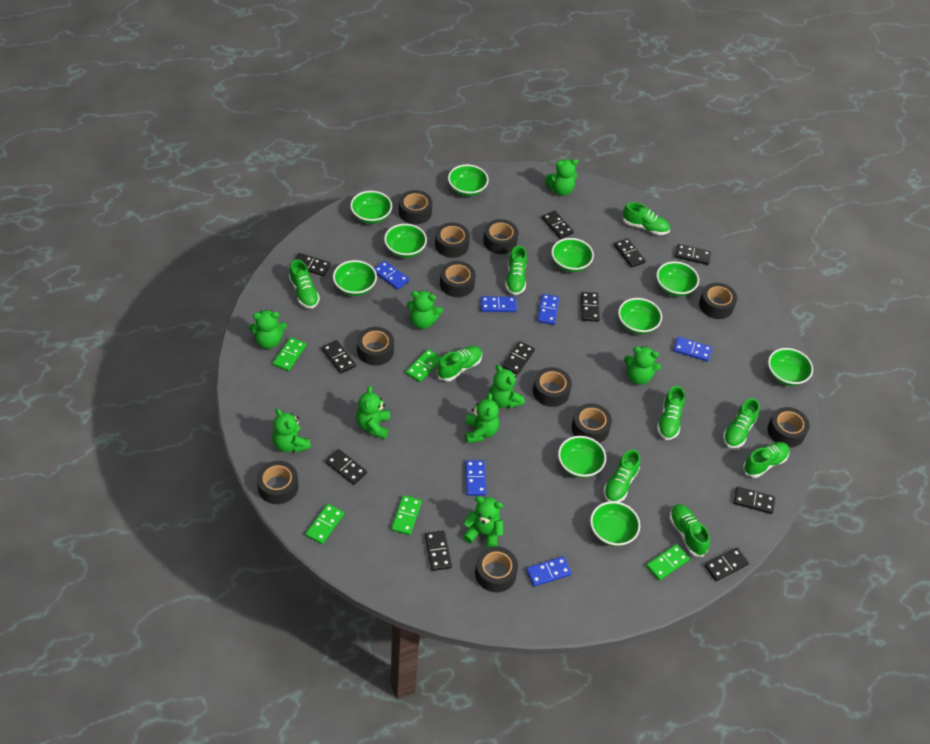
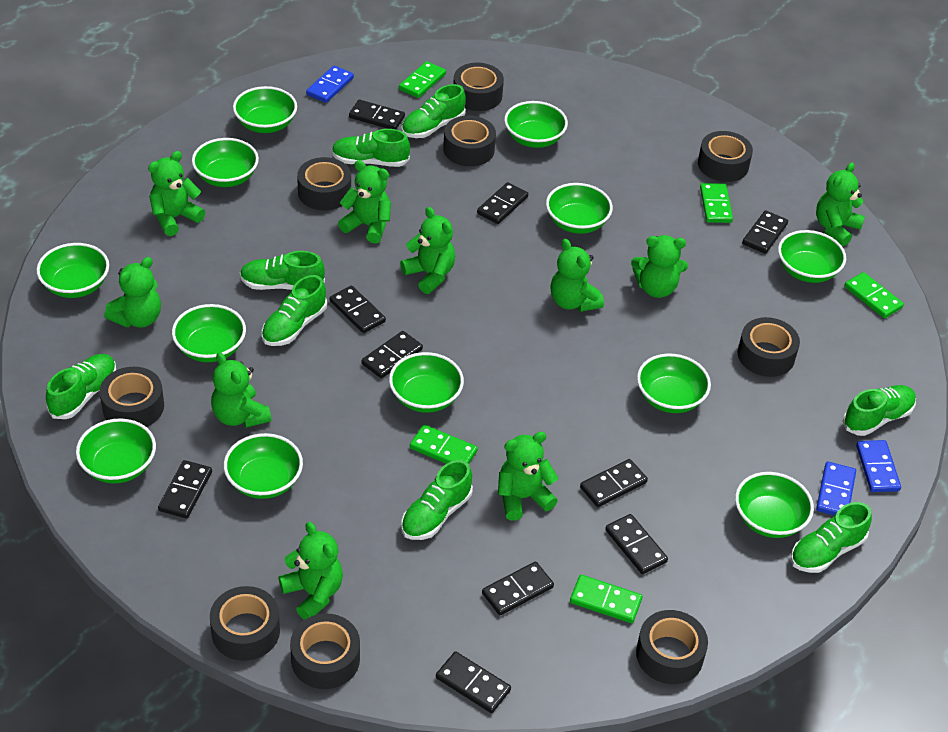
black domino: 11 -> 10
black tape: 11 -> 9
blue domino: 6 -> 3
green bowl: 10 -> 12
green shoe: 9 -> 8
green teddy bear: 9 -> 10

